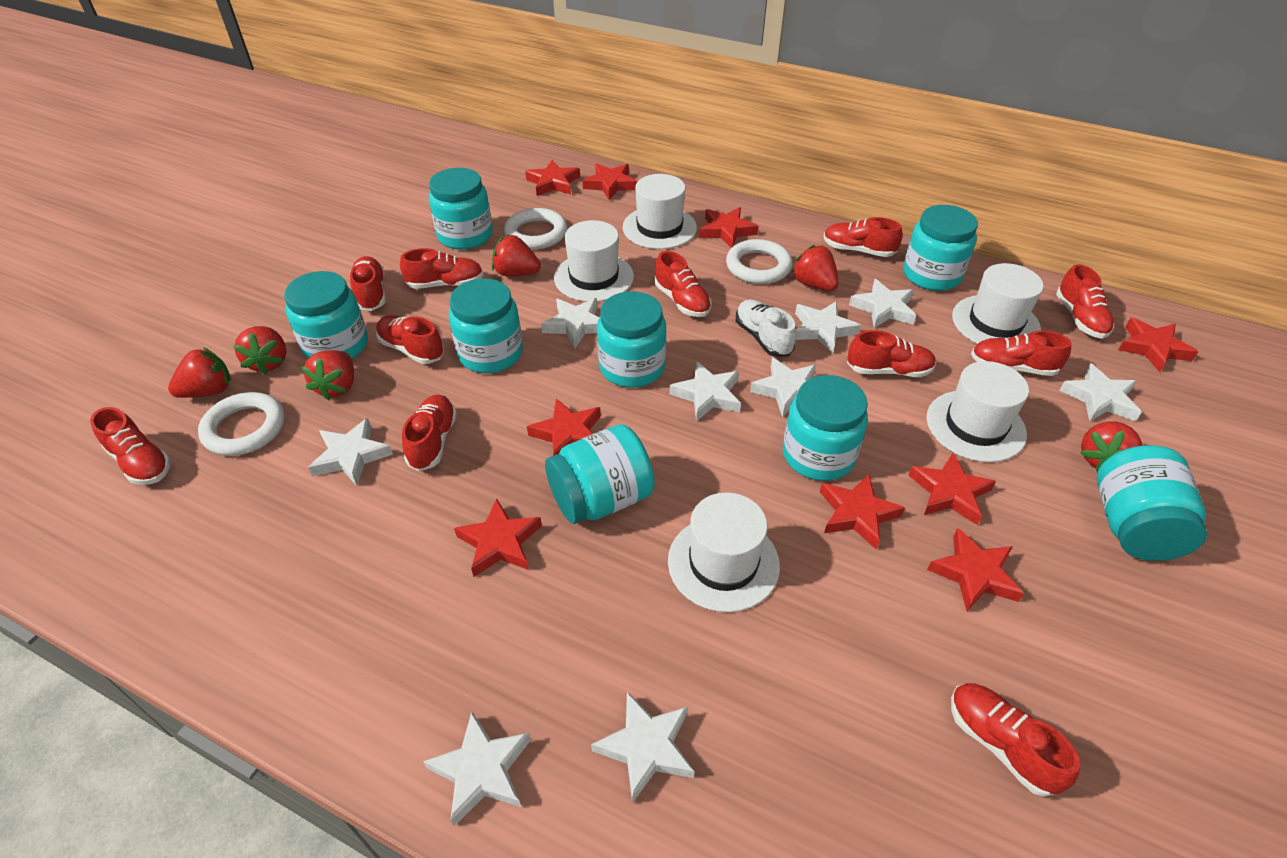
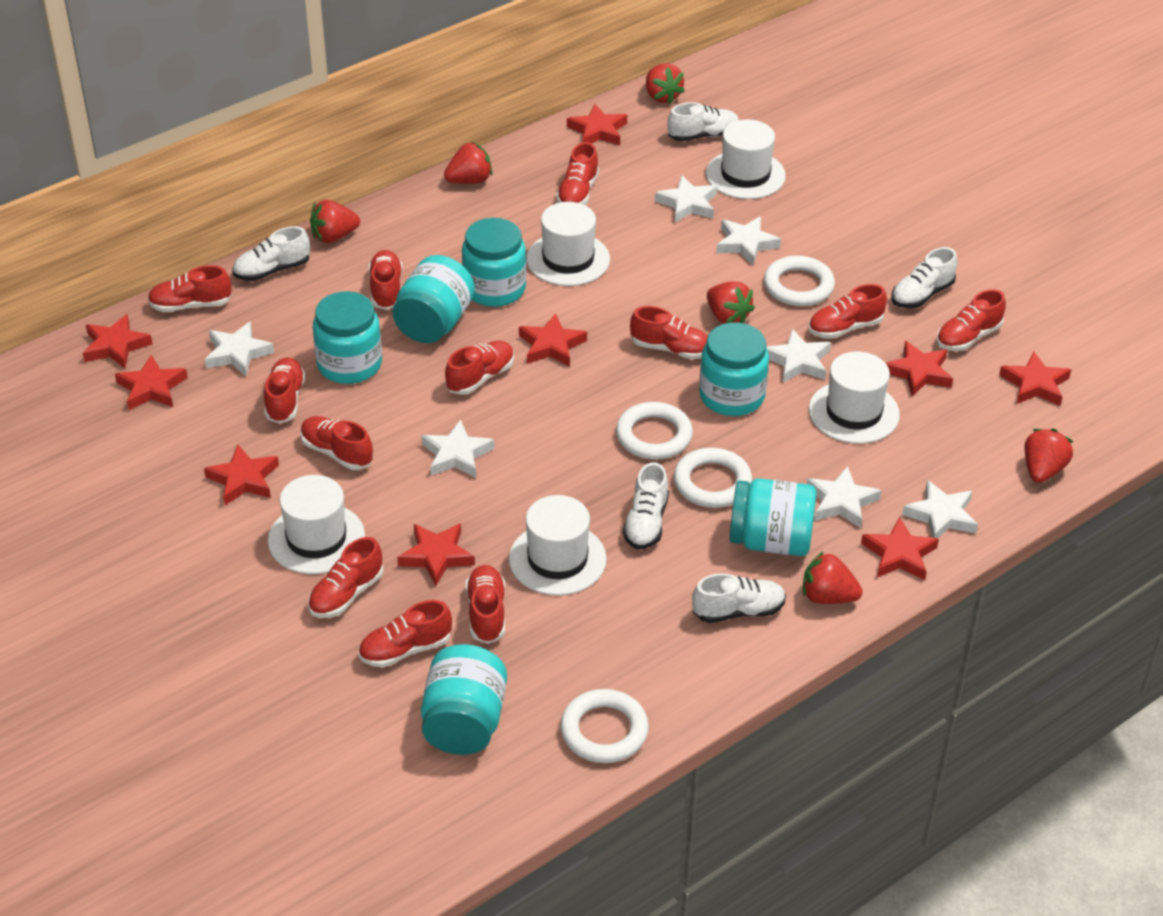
red shoe: 11 -> 12
turquoise jar: 8 -> 6
white ring: 3 -> 4
white shoe: 1 -> 5
white star: 9 -> 7

